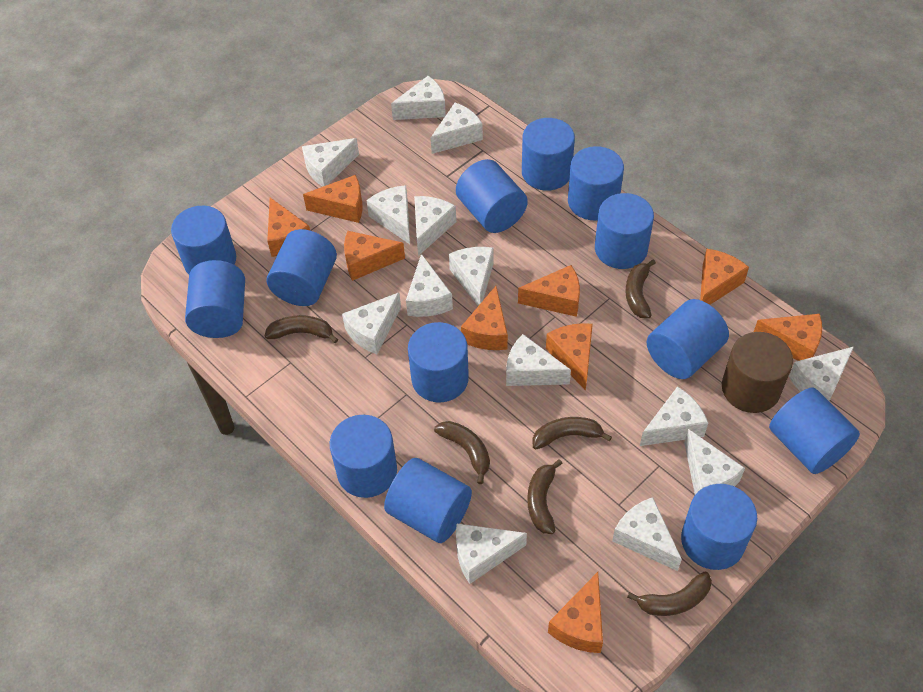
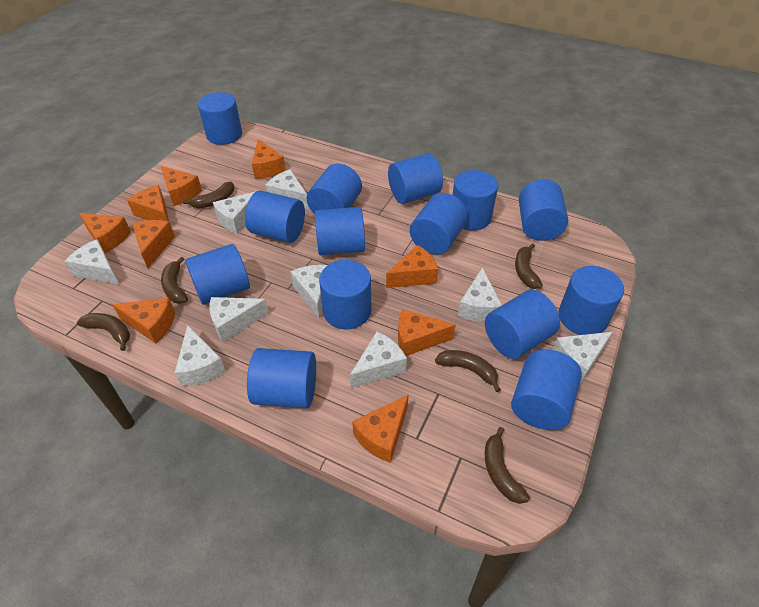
blue cylinder: 13 -> 14
brown cylinder: 1 -> 0
white cheese: 14 -> 9

